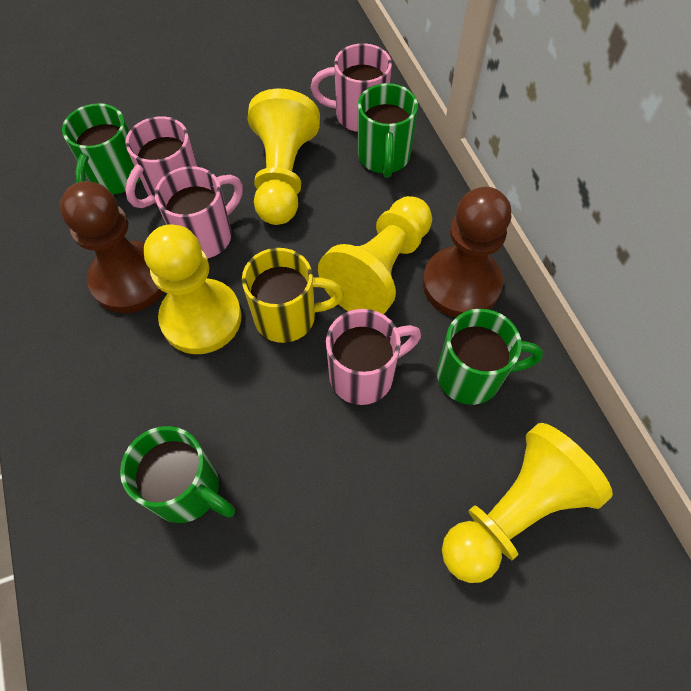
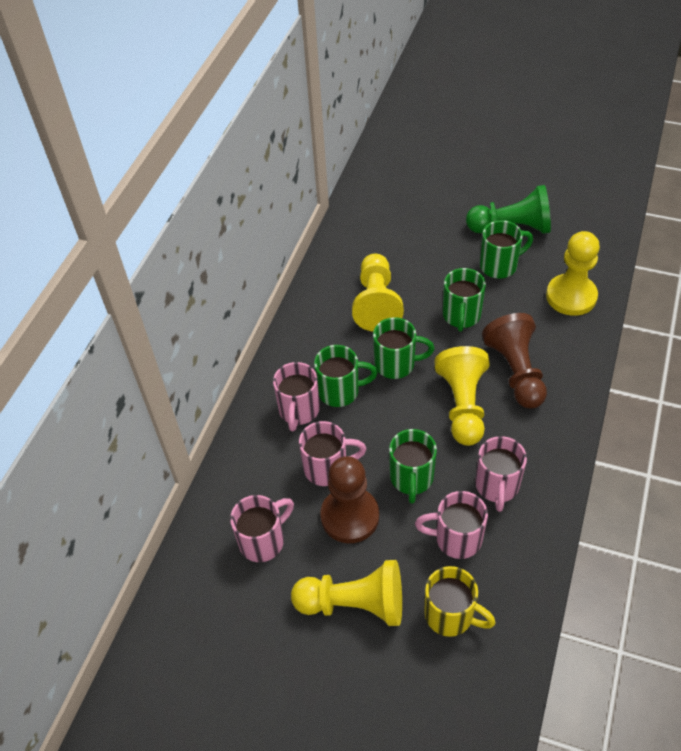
green mug: 4 -> 5
green pawn: 0 -> 1
pink mug: 4 -> 5

